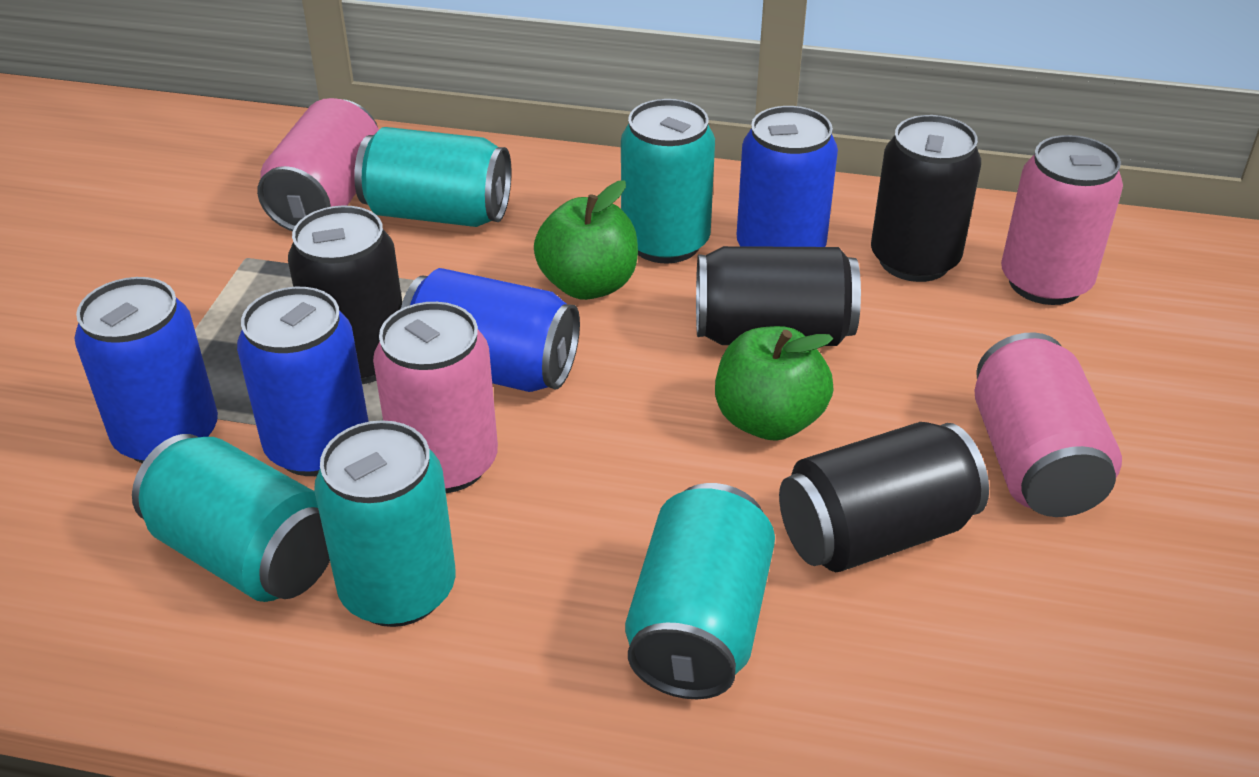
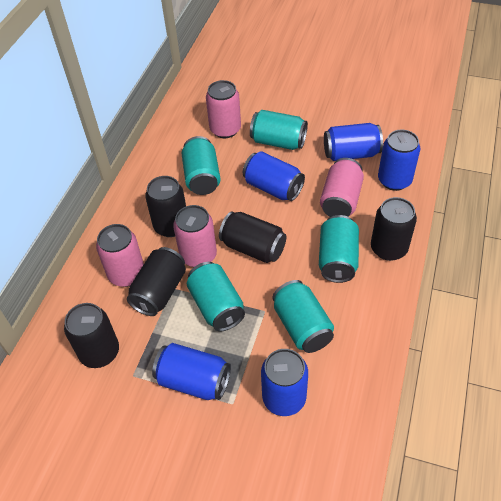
black can: 4 -> 5
blue can: 4 -> 5
green apple: 2 -> 0

